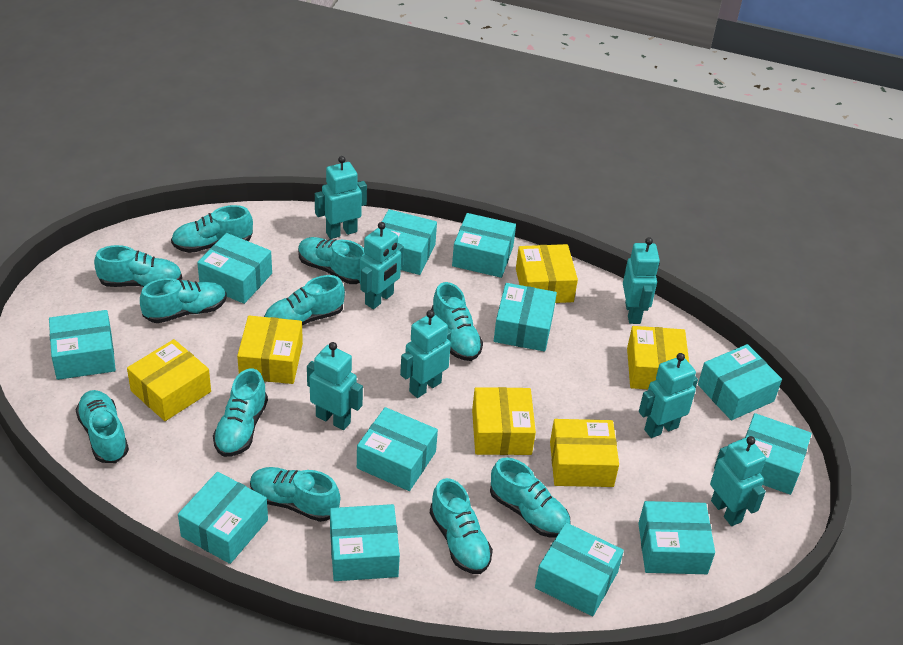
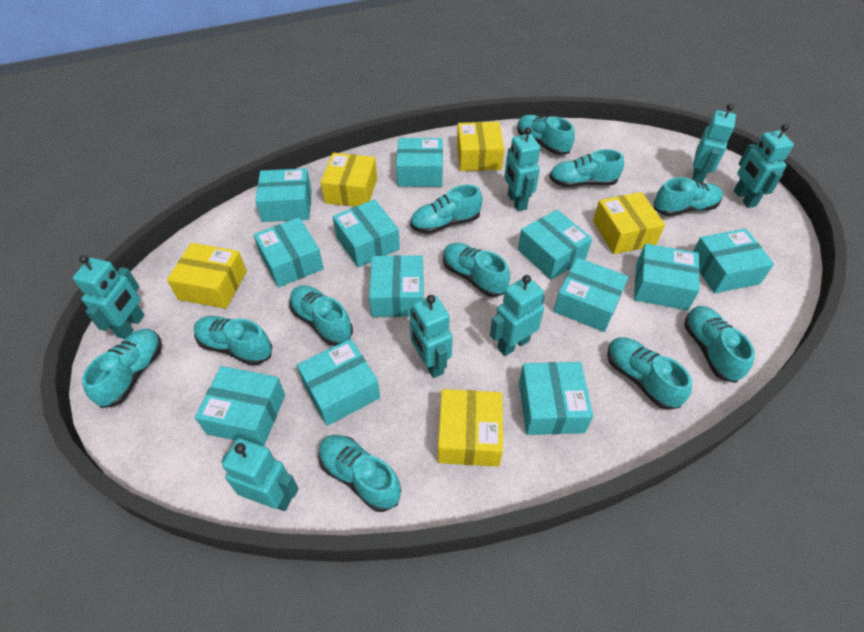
yellow box: 6 -> 5

